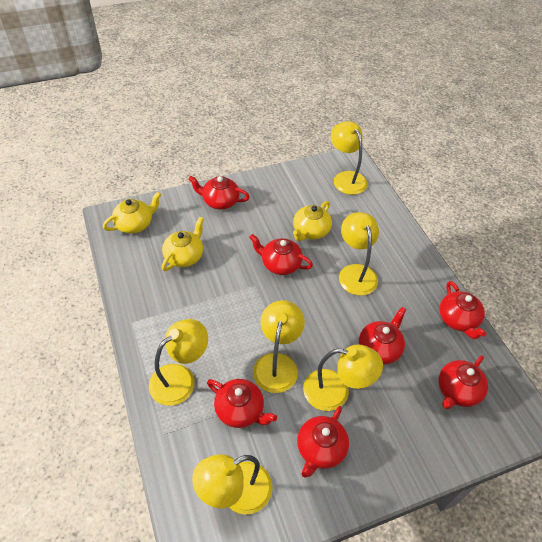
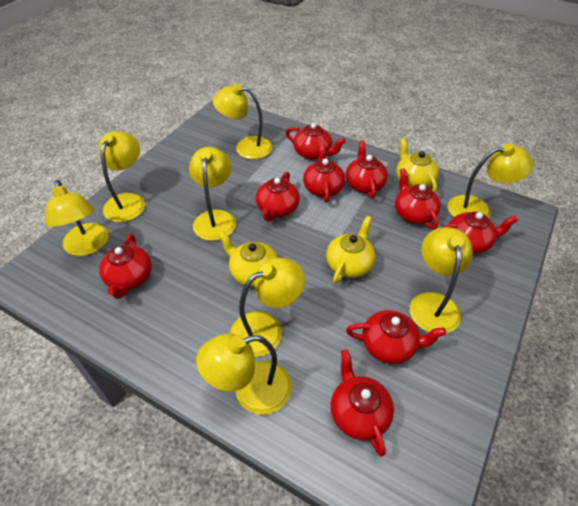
red teapot: 7 -> 9
yellow lamp: 6 -> 8

